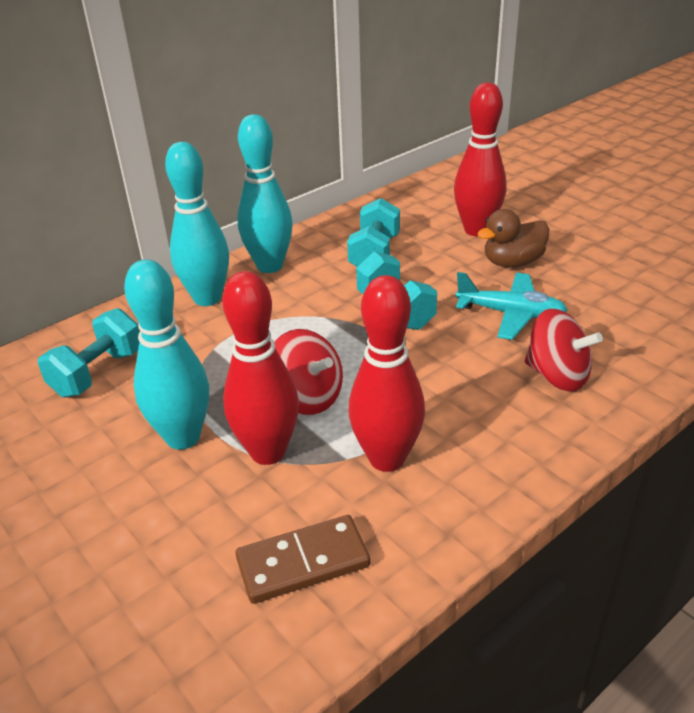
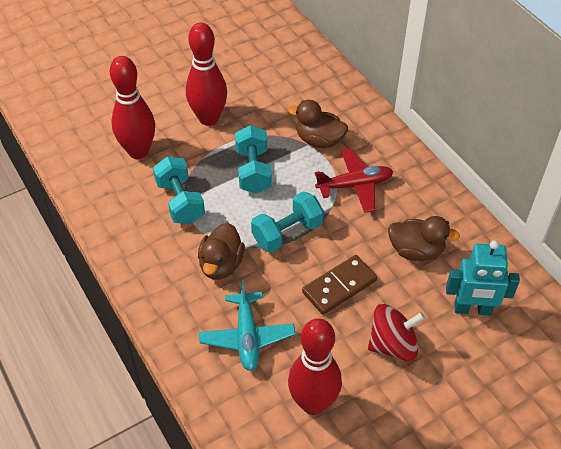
brown duck: 1 -> 3
red plane: 0 -> 1
red spinning top: 2 -> 1
turquoise bowling pin: 3 -> 0
turquoise robot: 0 -> 1

